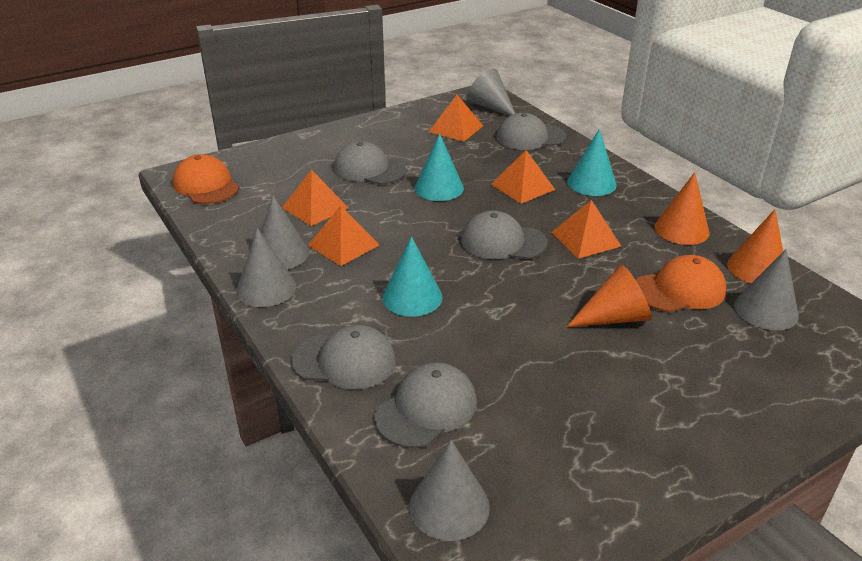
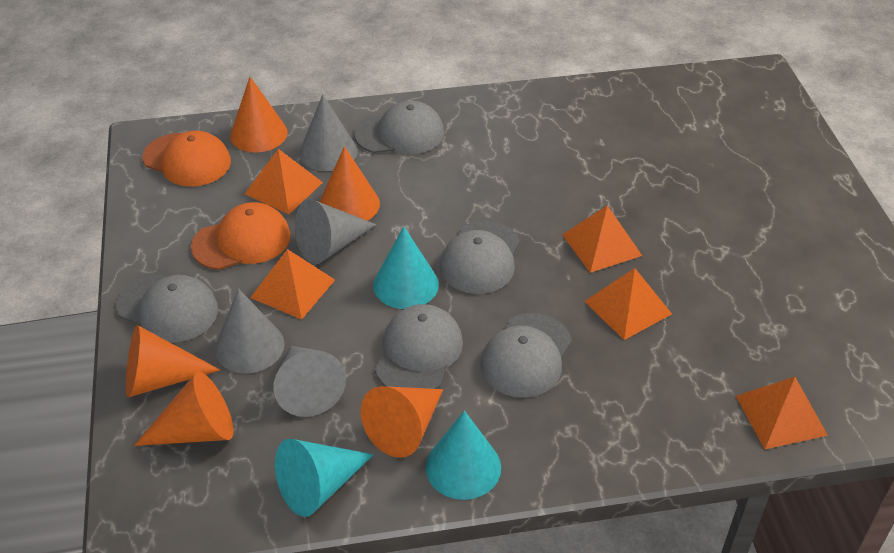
grey cone: 5 -> 4
orange cone: 3 -> 5

